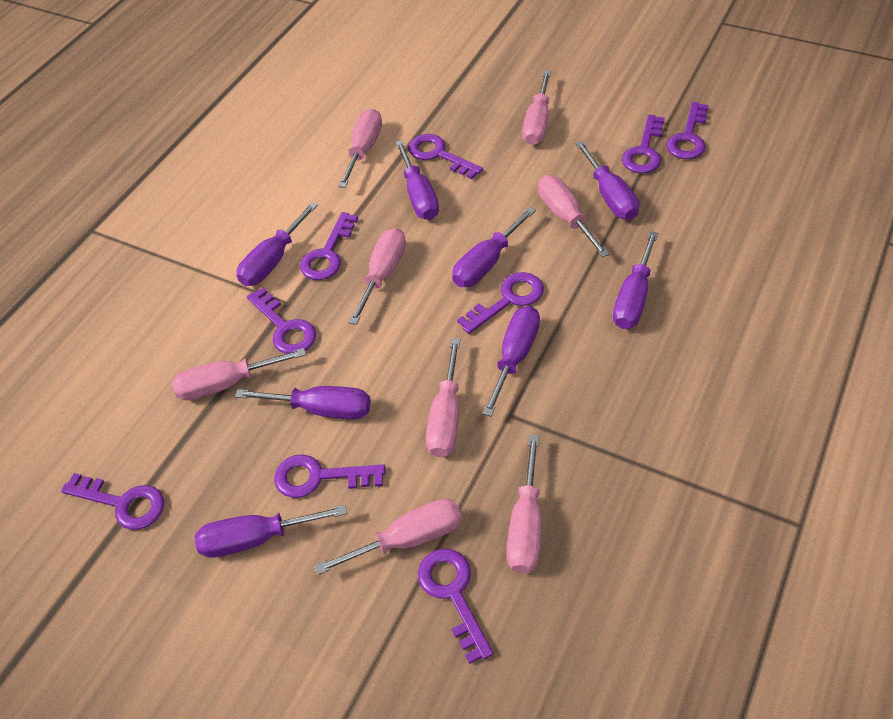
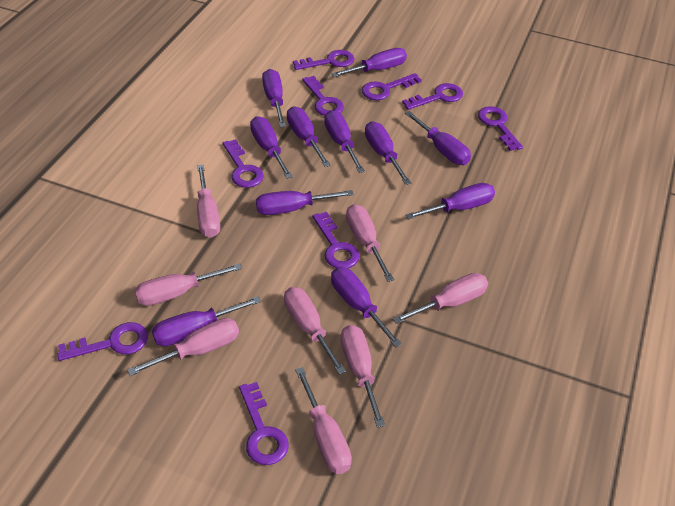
purple screwdriver: 8 -> 11

